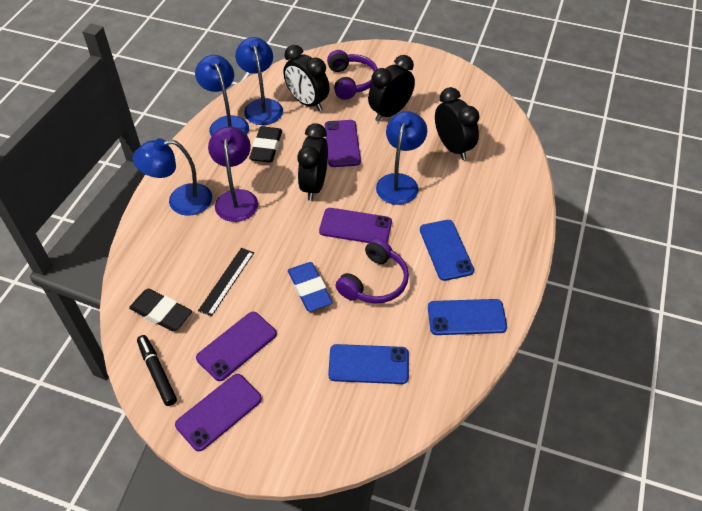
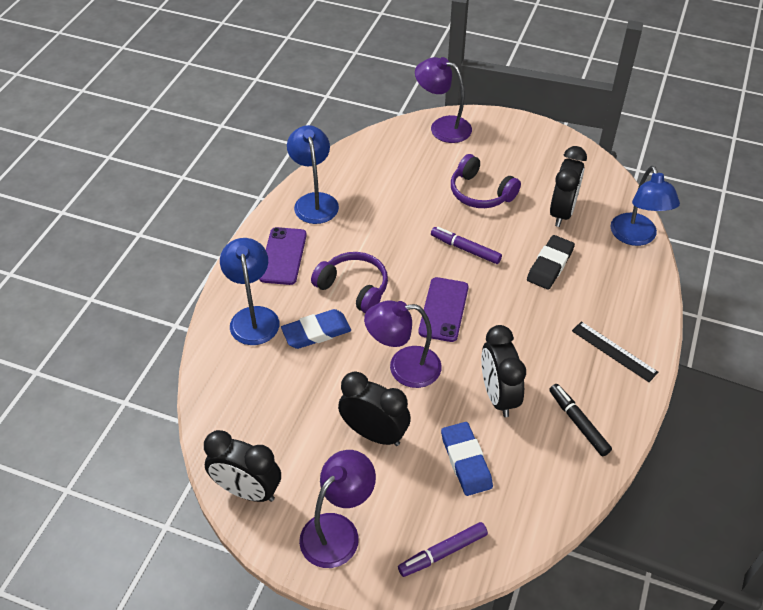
black eraser: 2 -> 1
blue eraser: 1 -> 2
blue lamp: 4 -> 3
blue phone: 3 -> 0
purple lamp: 1 -> 3
purple marker: 0 -> 2
purple phone: 4 -> 2

